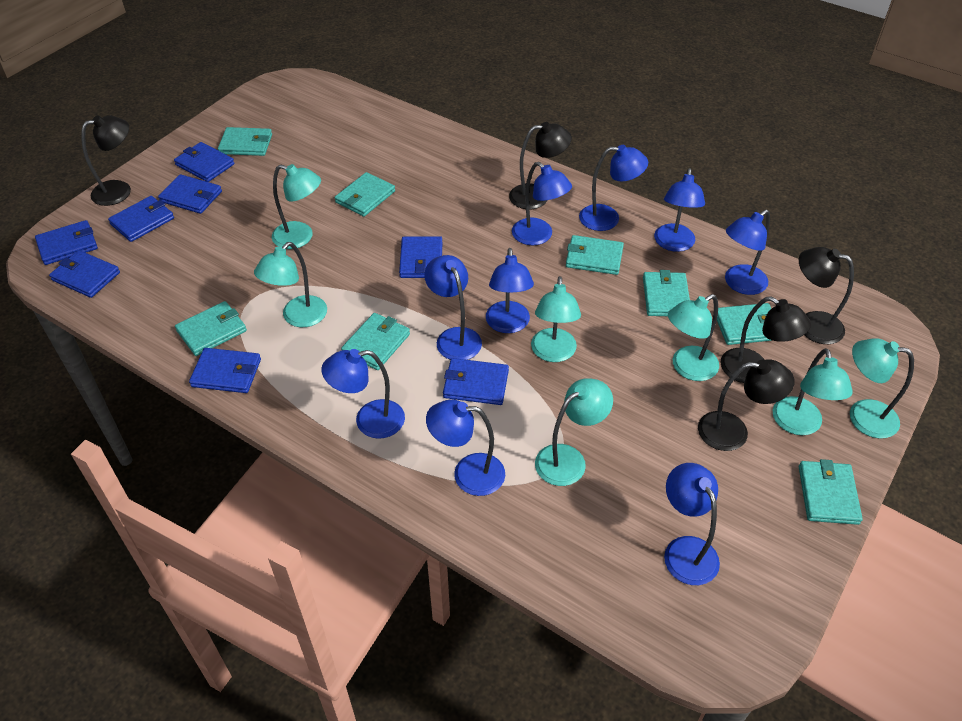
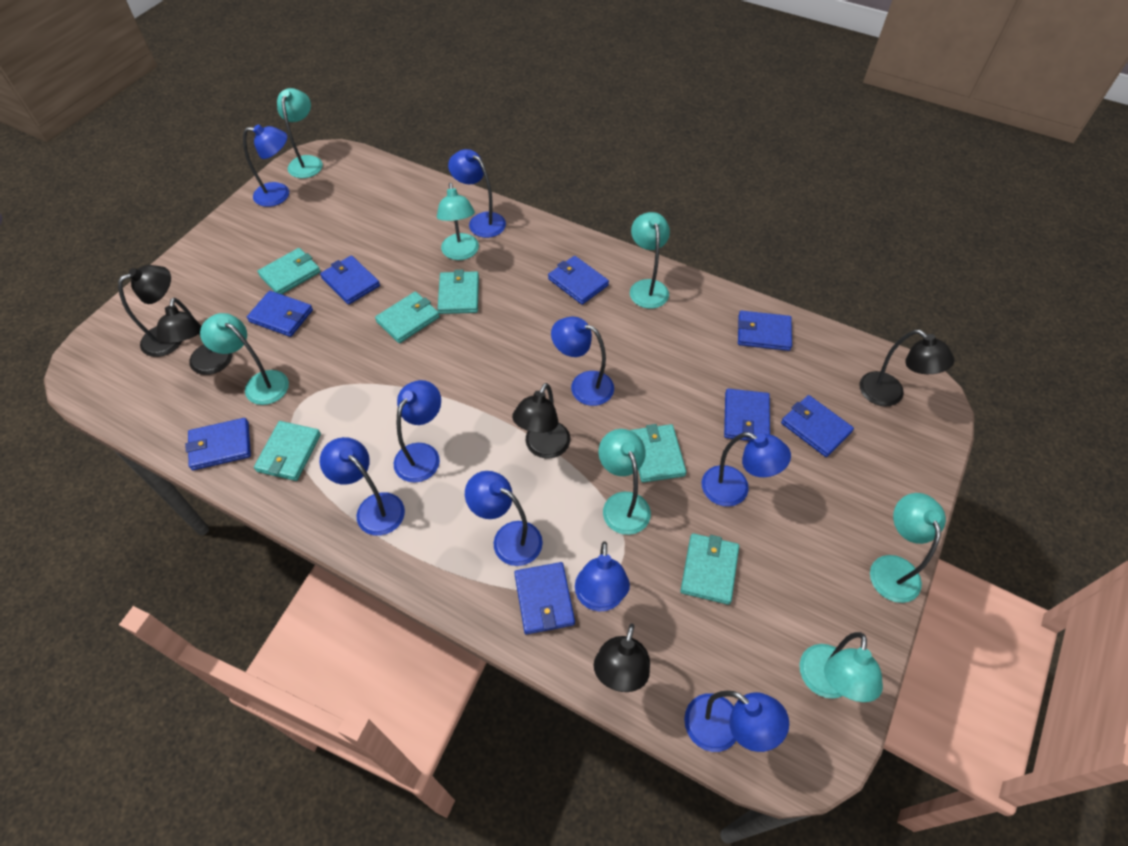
turquoise wallet: 8 -> 6

